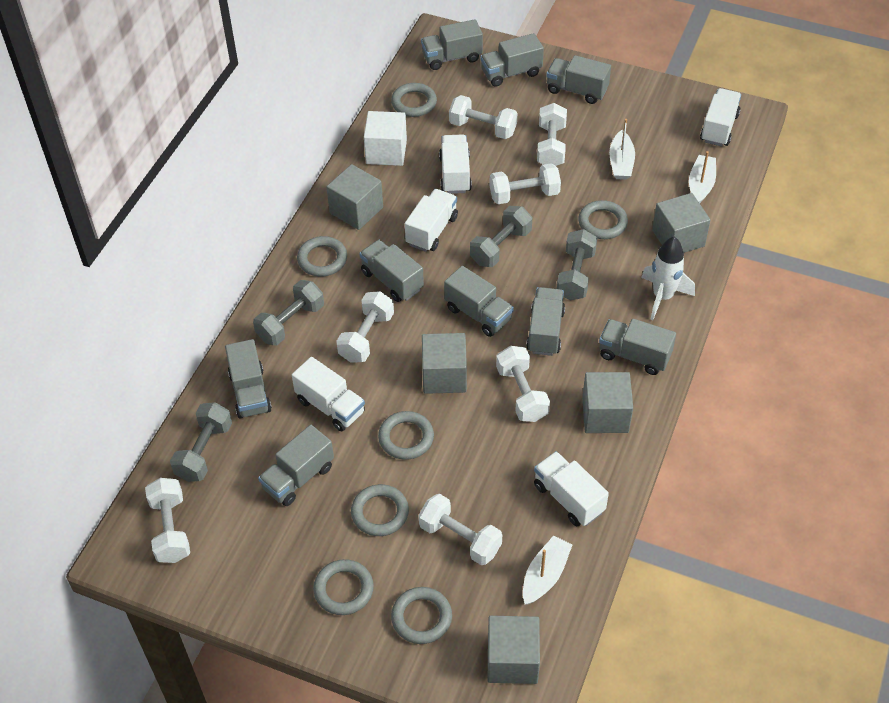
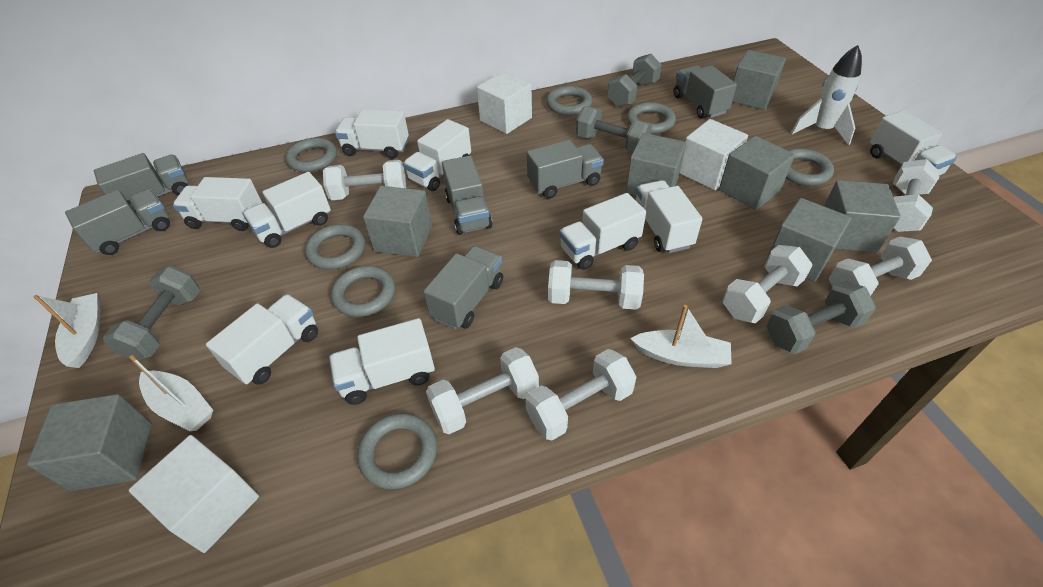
grey cube: 5 -> 7
grey truck: 9 -> 6
white cube: 1 -> 3
white truck: 5 -> 9

